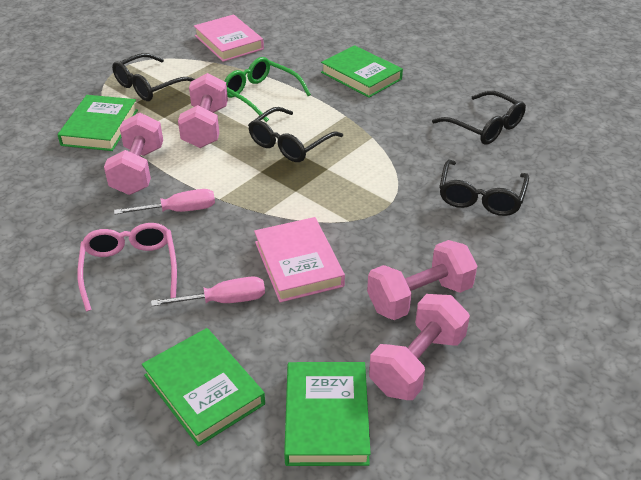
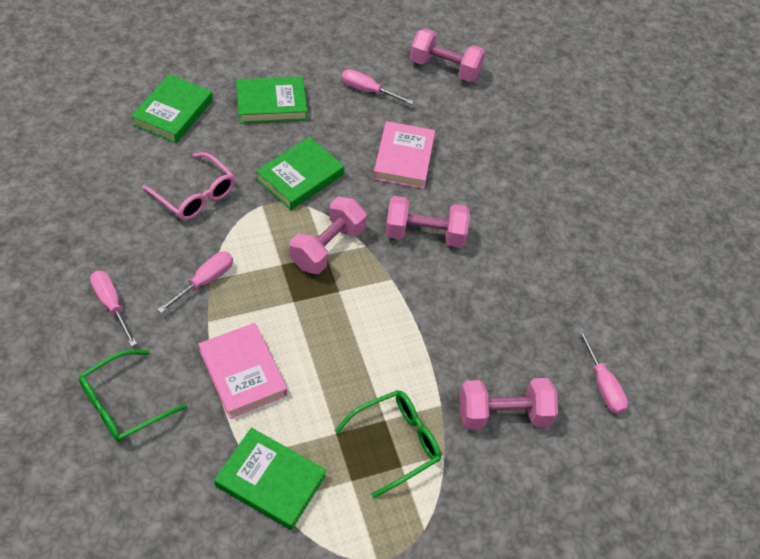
black glasses: 4 -> 0
green glasses: 1 -> 2
pink screwdriver: 2 -> 4

